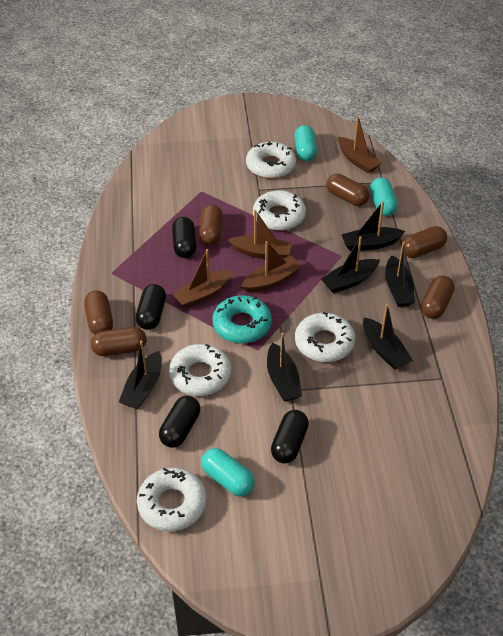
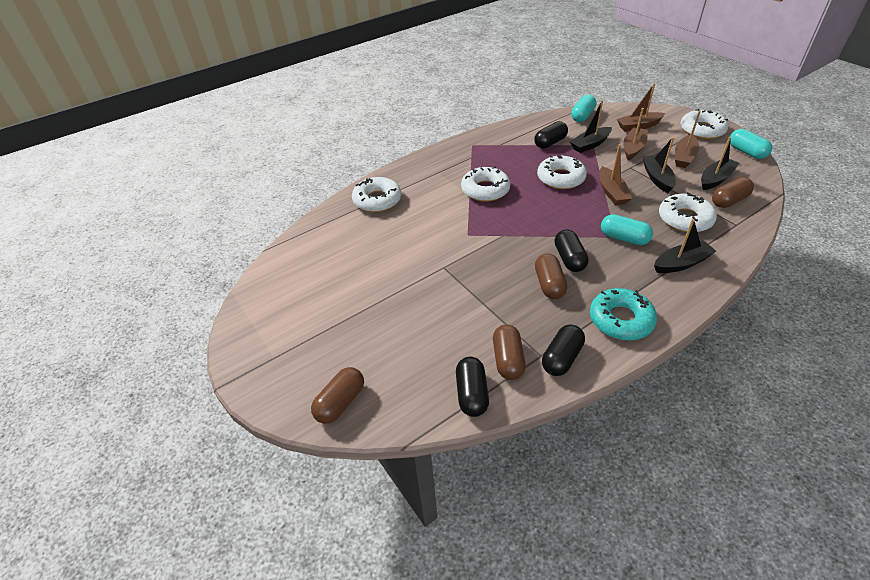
black boat: 6 -> 4
brown capsule: 6 -> 4

